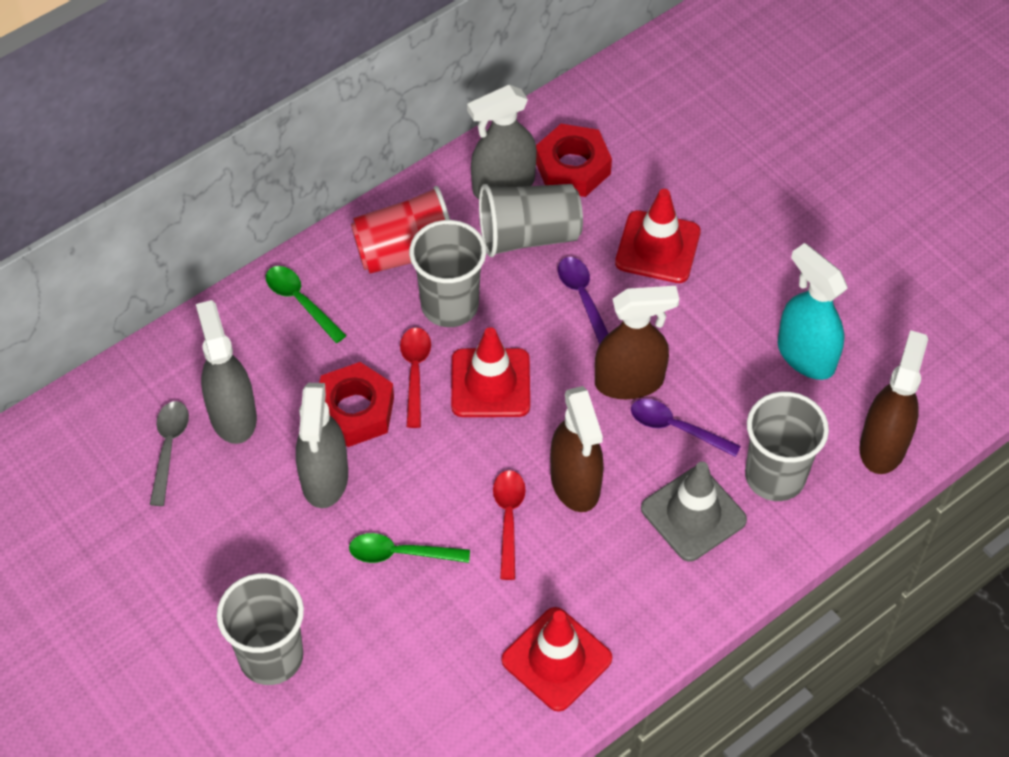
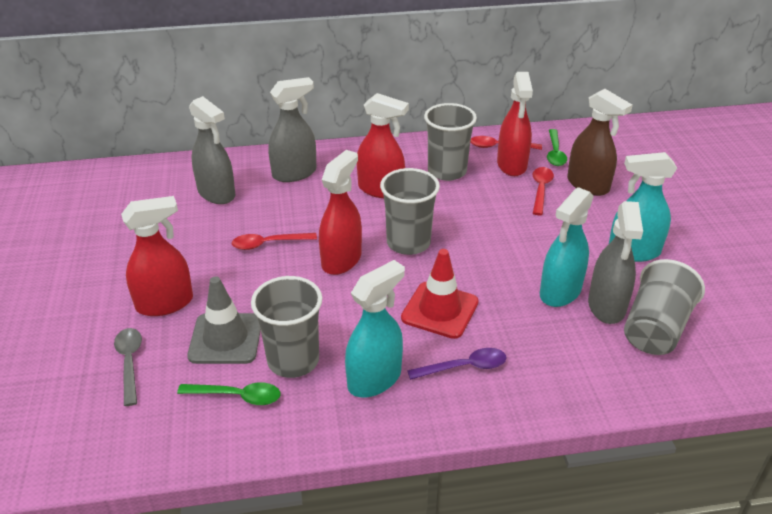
brown spray bottle: 3 -> 1
purple spoon: 2 -> 1
red cup: 1 -> 0
red nut: 2 -> 0
red spoon: 2 -> 3
red spray bottle: 0 -> 4
red traffic cone: 3 -> 1
turquoise spray bottle: 1 -> 3

